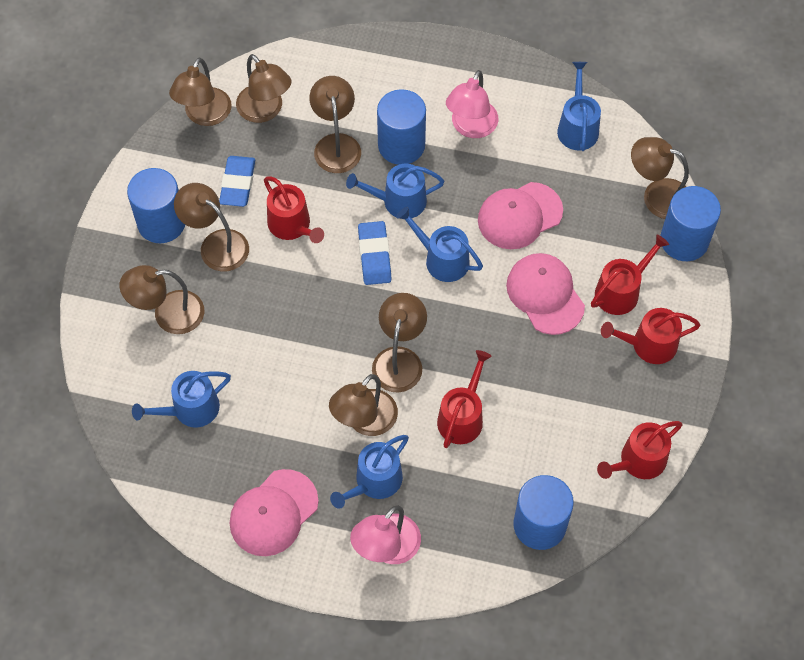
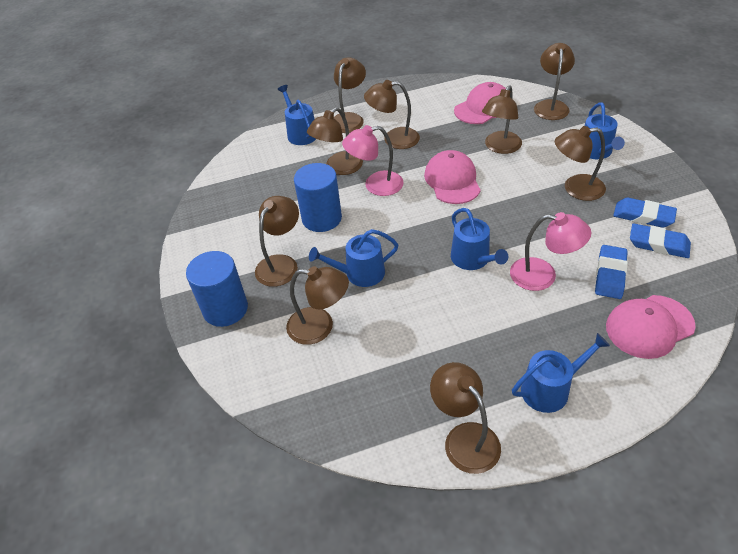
blue cylinder: 4 -> 2
blue eraser: 2 -> 3
brown lamp: 8 -> 9
red watering can: 5 -> 0

